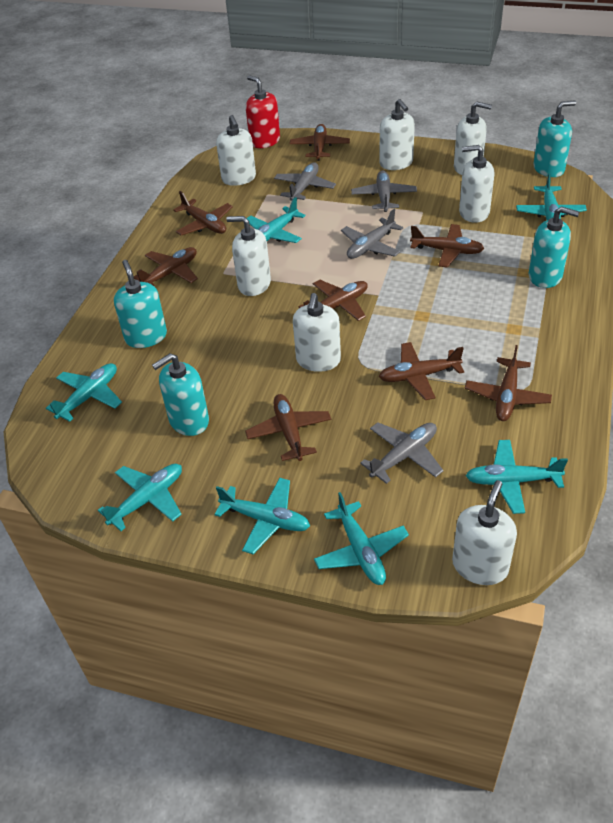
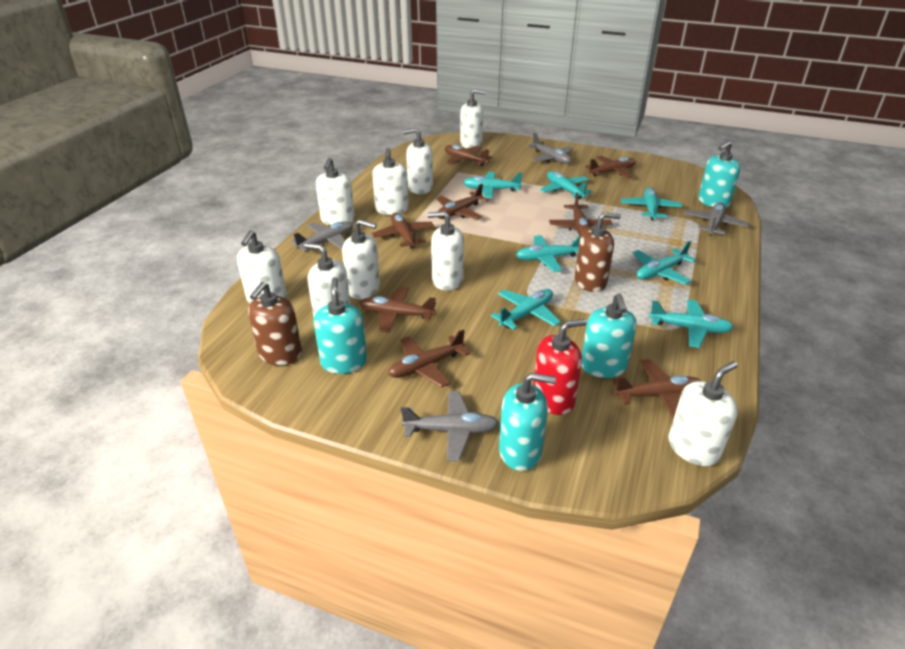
brown soap dispenser: 0 -> 2
white soap dispenser: 7 -> 9

